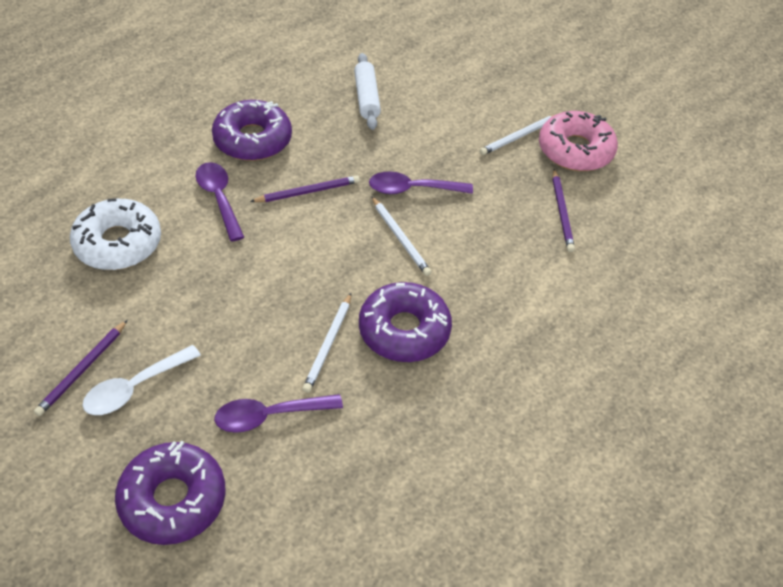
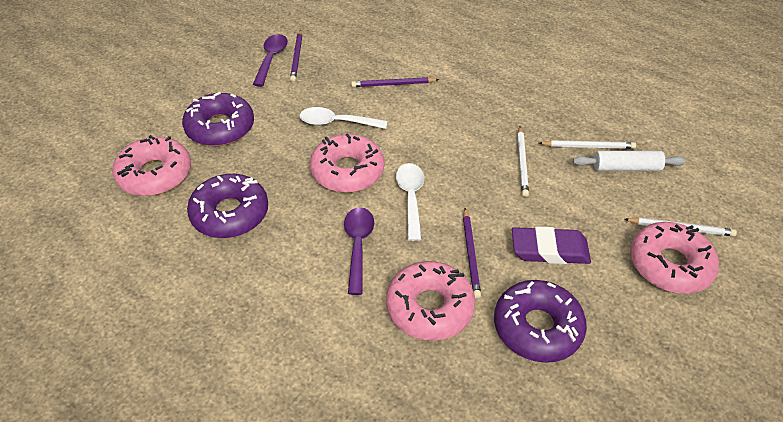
pink donut: 1 -> 4
purple eraser: 0 -> 1
purple spoon: 3 -> 2
white donut: 1 -> 0
white spoon: 1 -> 2

